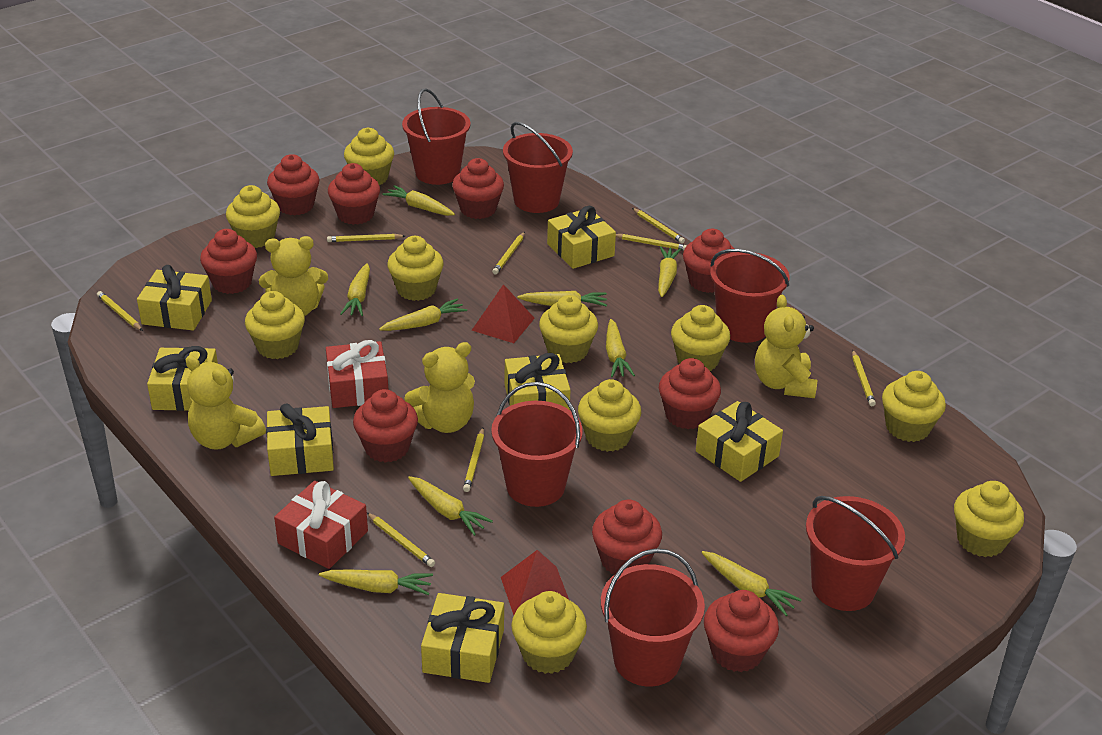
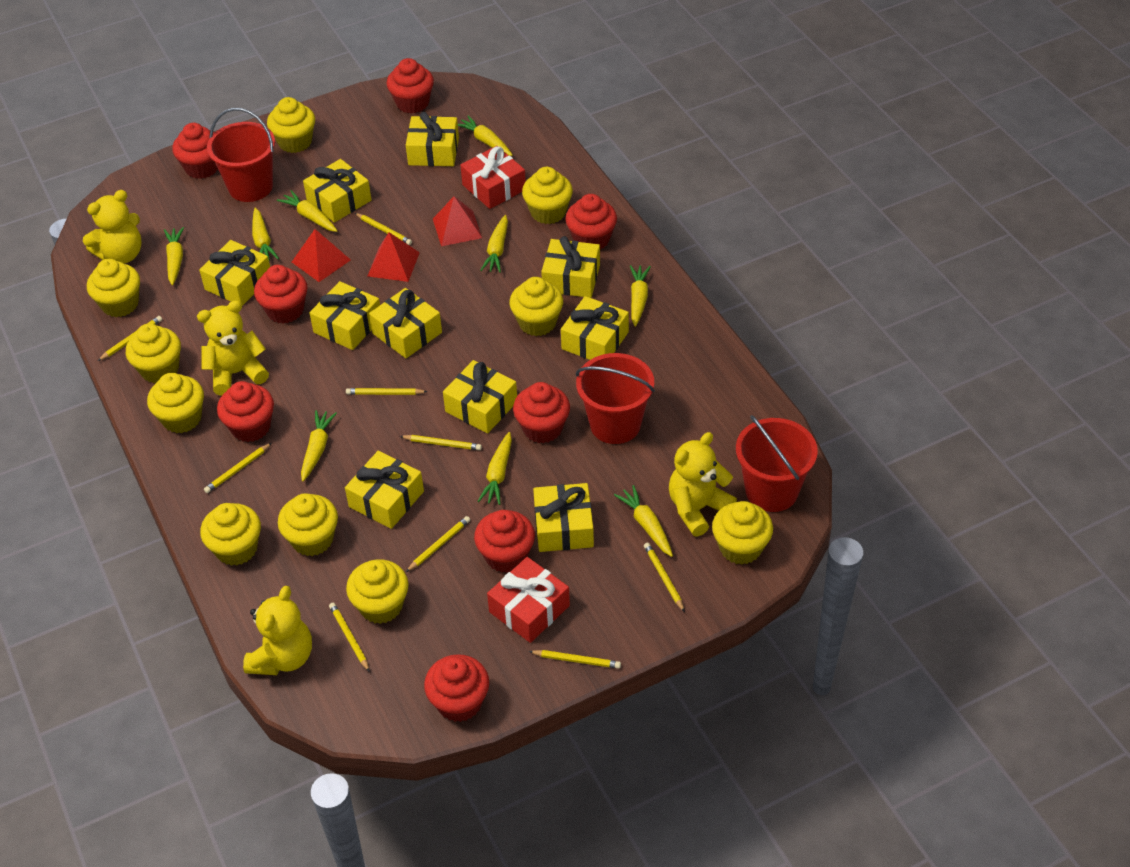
red bucket: 6 -> 3
red cupcake: 9 -> 8
red pyramid: 2 -> 3
yellow gift: 7 -> 10
yellow pencil: 8 -> 9

